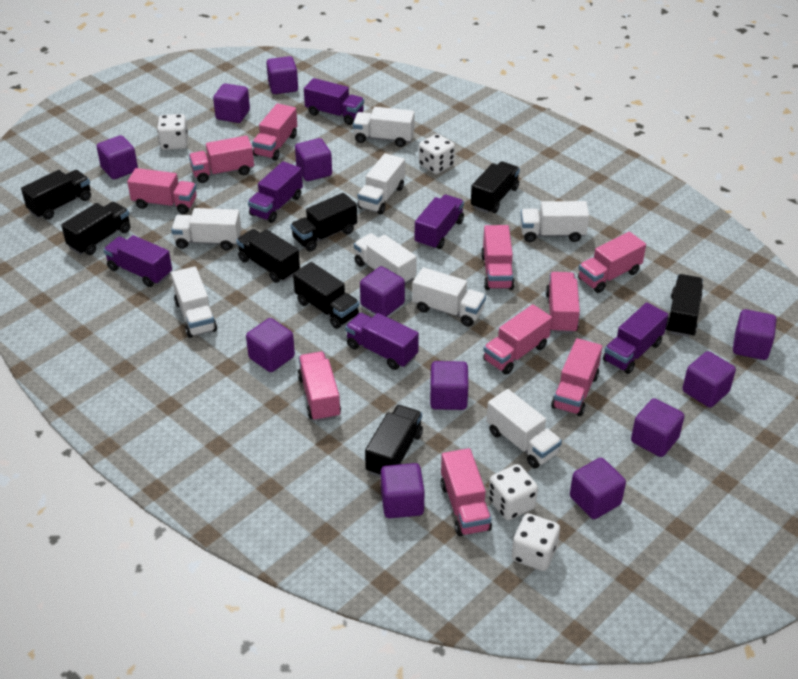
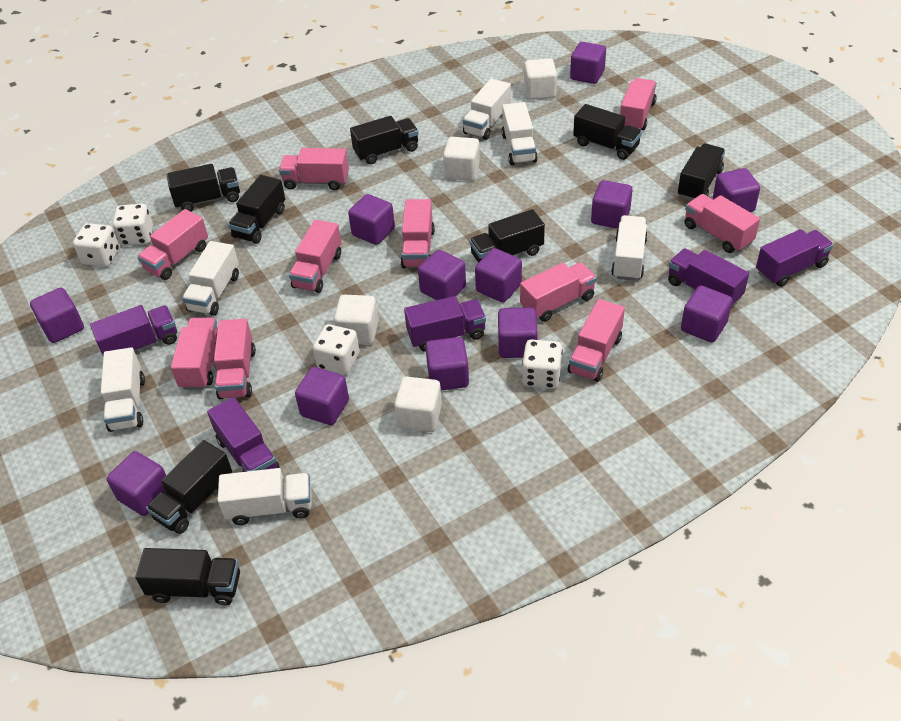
purple truck: 6 -> 5
white cube: 0 -> 4
white truck: 8 -> 6

